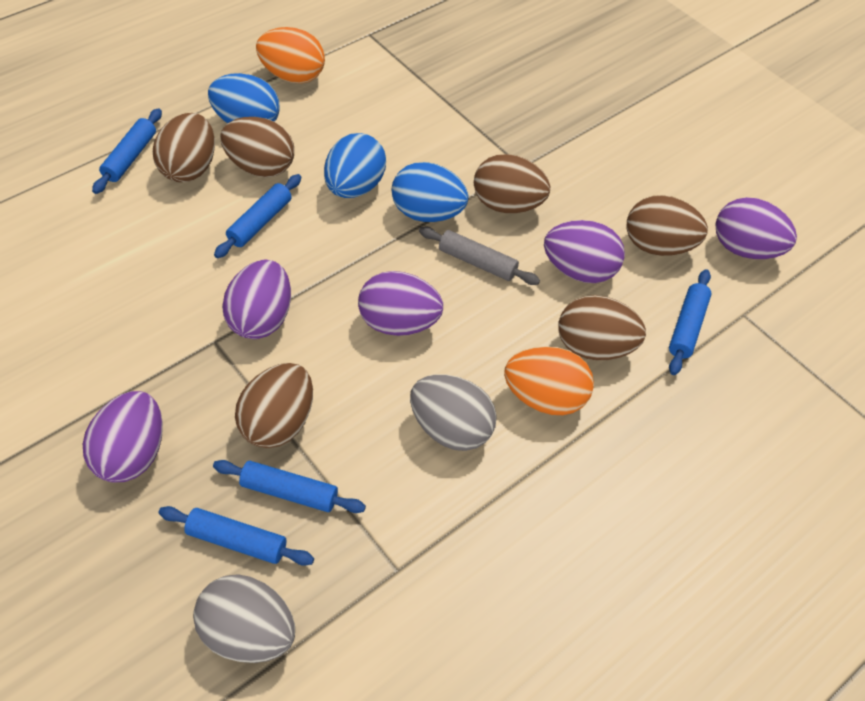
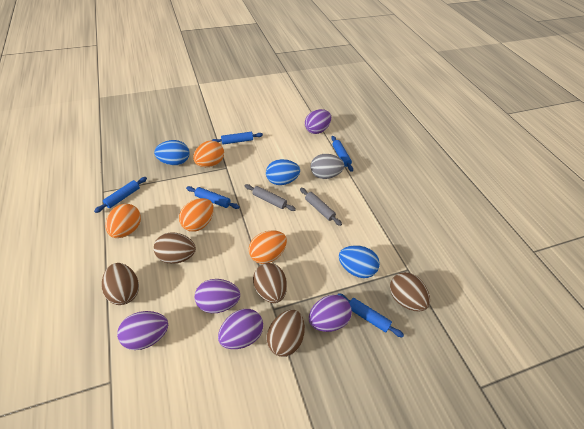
brown egg: 6 -> 5
grey egg: 2 -> 1
grey rolling pin: 1 -> 2
orange egg: 2 -> 4

